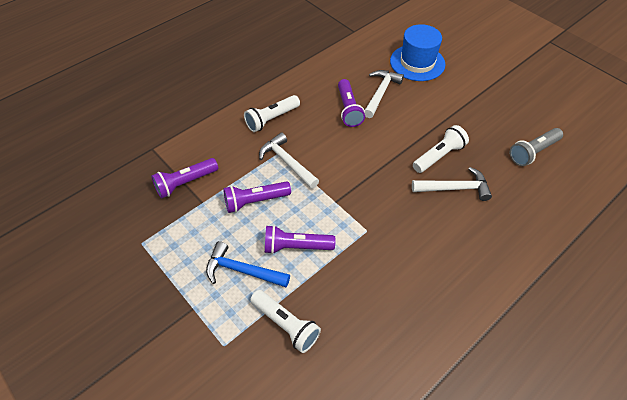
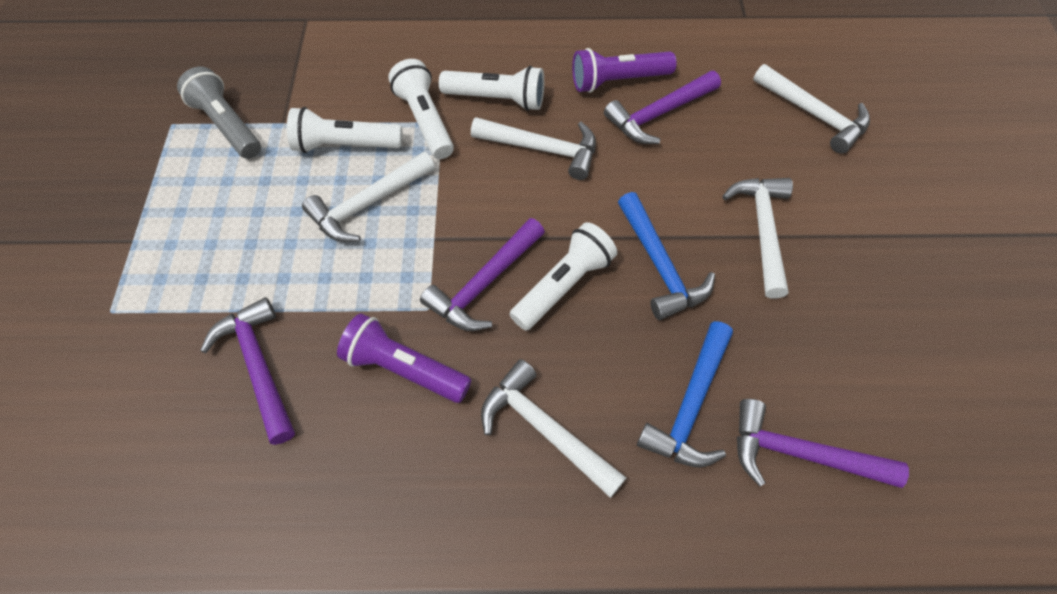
blue hammer: 1 -> 2
blue hat: 1 -> 0
purple flashlight: 4 -> 2
purple hammer: 0 -> 4
white flashlight: 3 -> 4
white hammer: 3 -> 5

